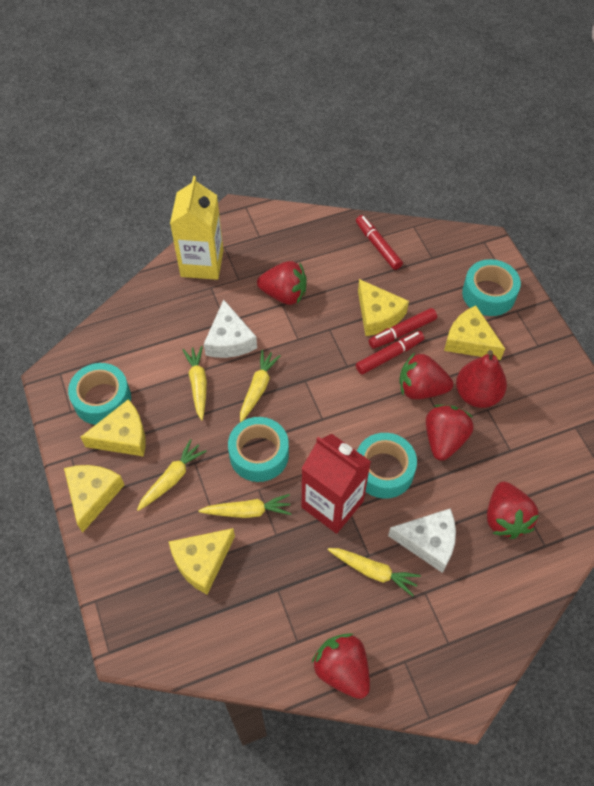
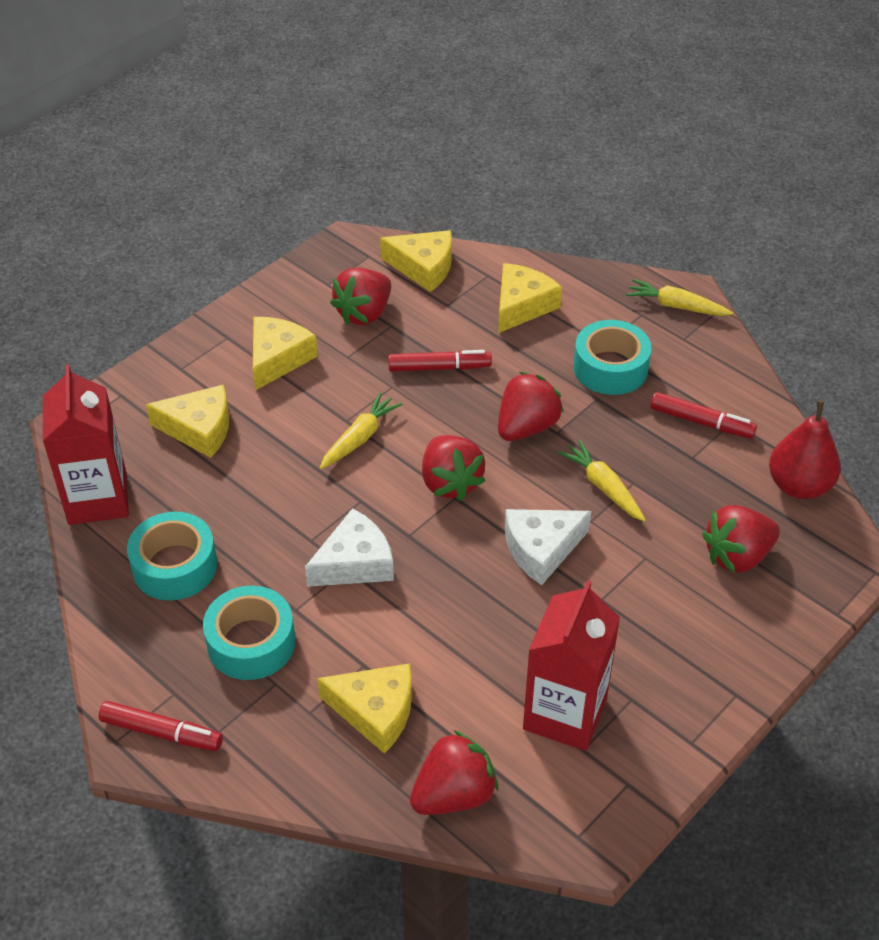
red carton: 1 -> 2
turquoise tape: 4 -> 3
yellow carrot: 5 -> 3
yellow carton: 1 -> 0

